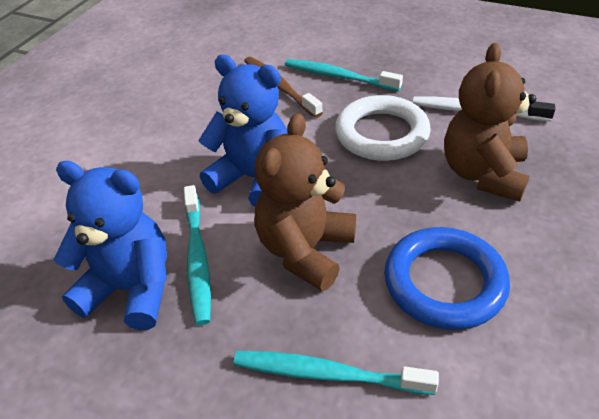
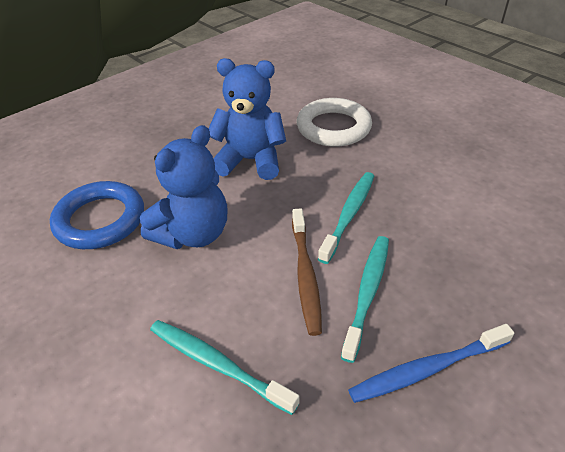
blue toothbrush: 0 -> 1
brown teddy bear: 2 -> 0
white toothbrush: 1 -> 0

